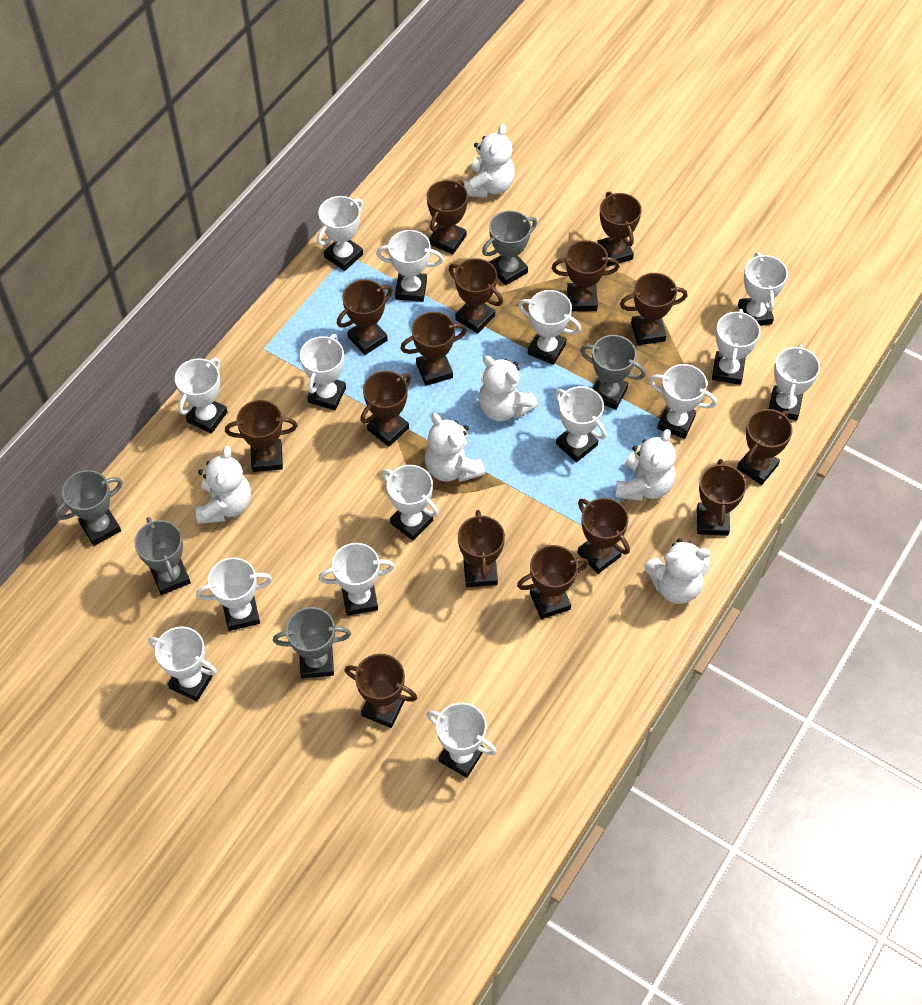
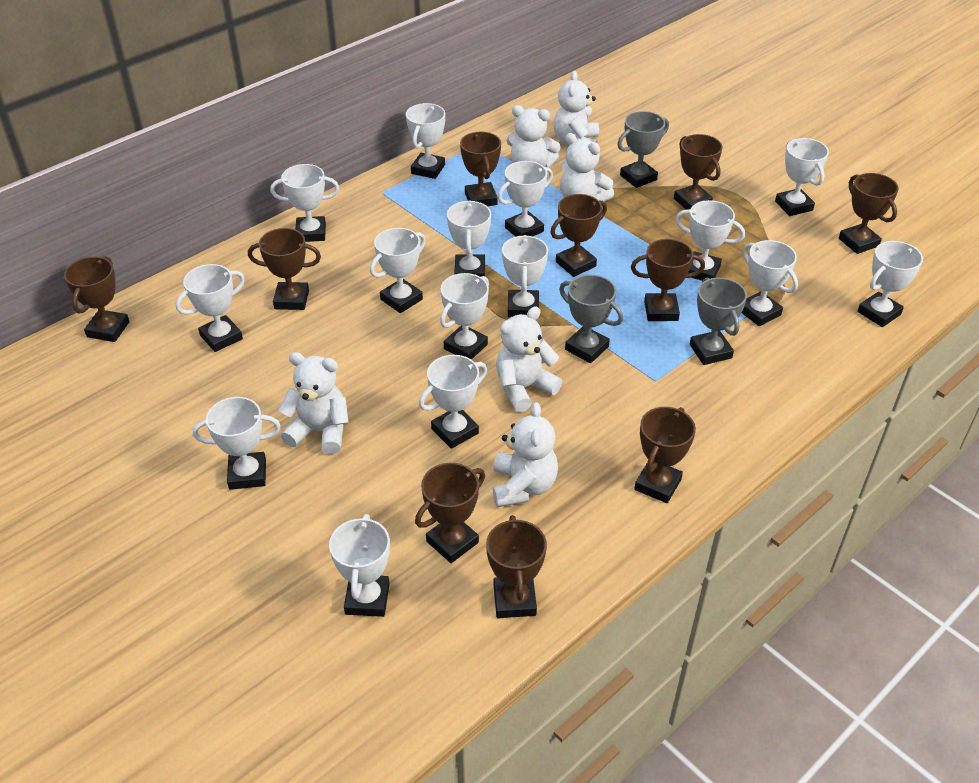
brown trophy: 15 -> 10
grey trophy: 5 -> 3

